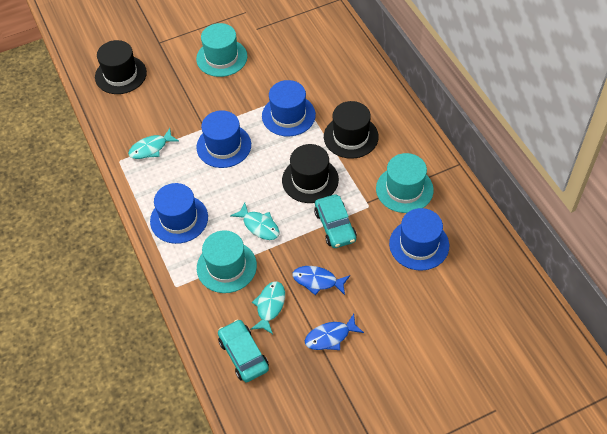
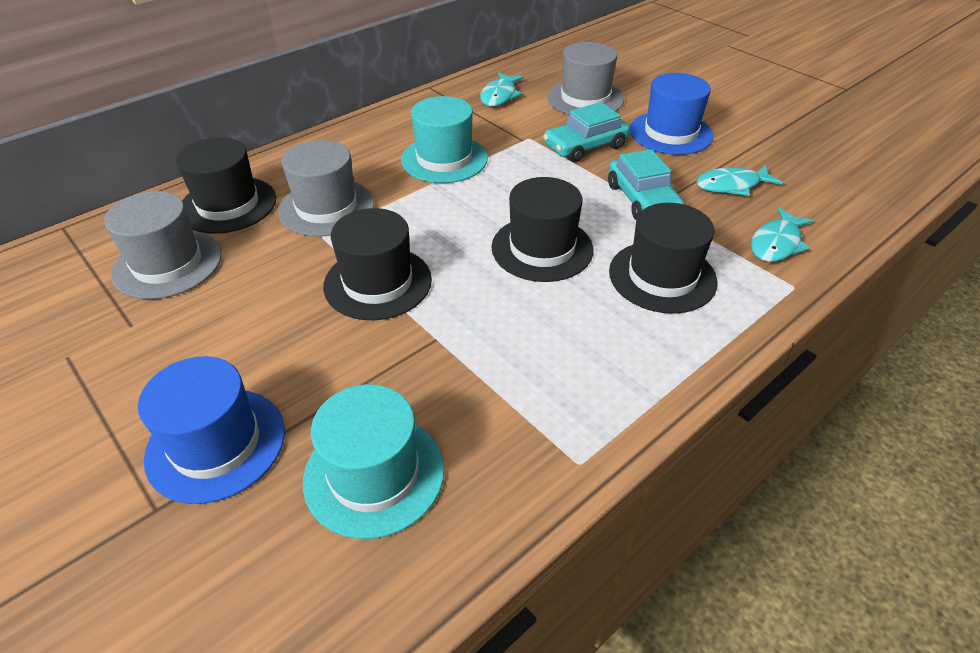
black hat: 3 -> 4
blue fish: 2 -> 0
blue hat: 4 -> 2
grey hat: 0 -> 3
turquoise hat: 3 -> 2

